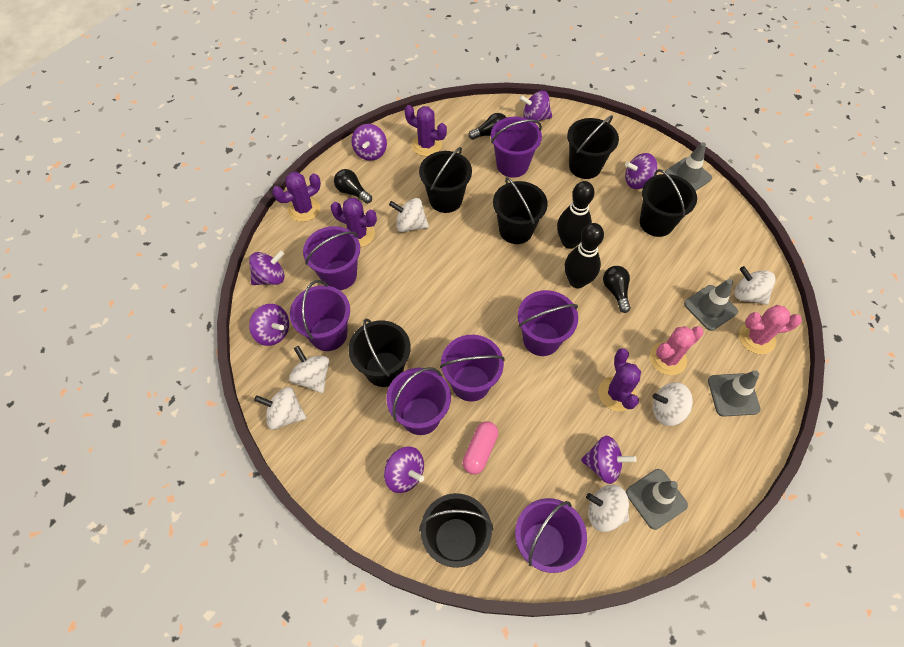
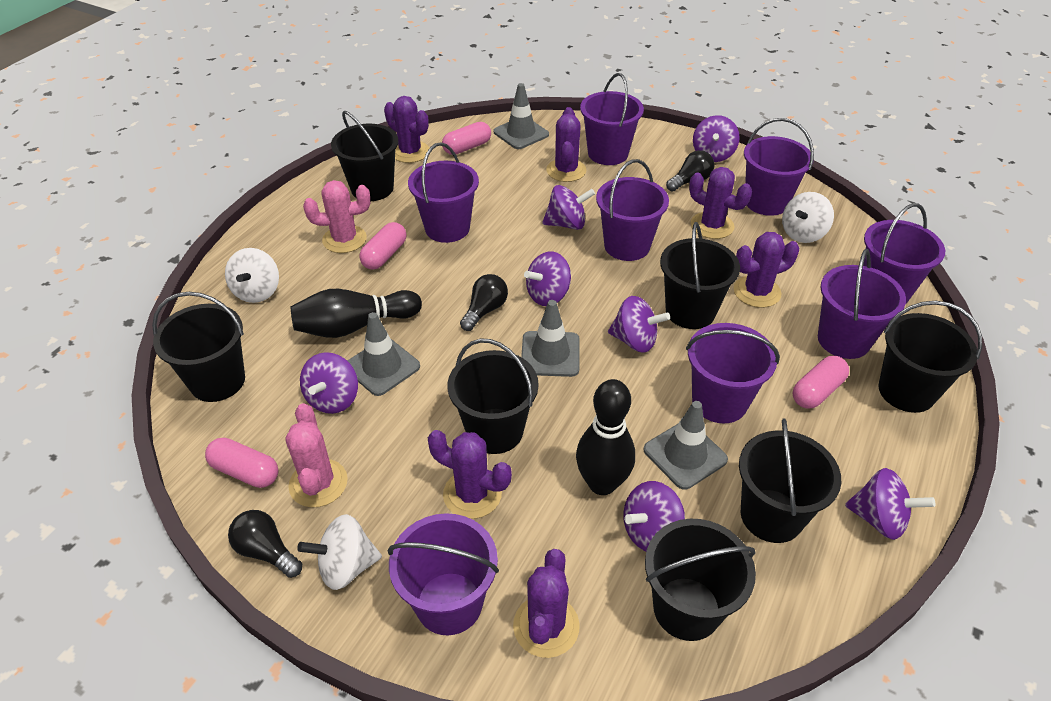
black bucket: 6 -> 7
pink capsule: 1 -> 4
purple bucket: 7 -> 8
purple cactus: 4 -> 6
white spinning top: 6 -> 3

